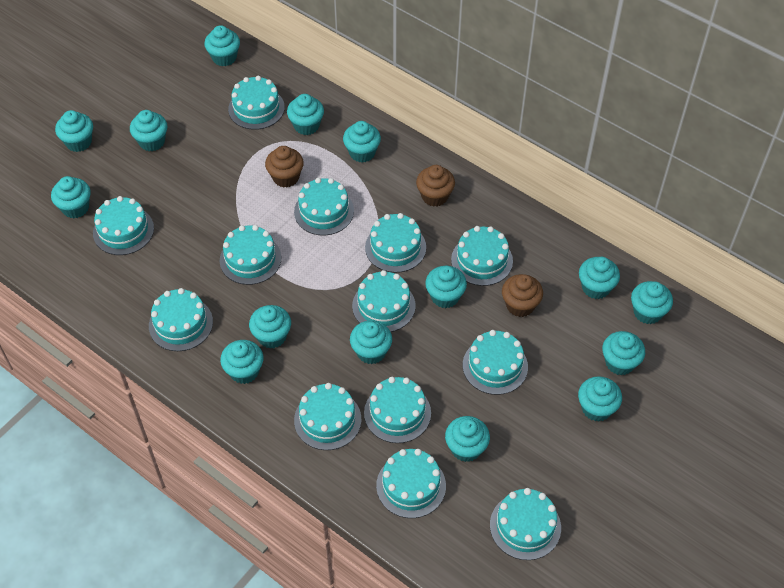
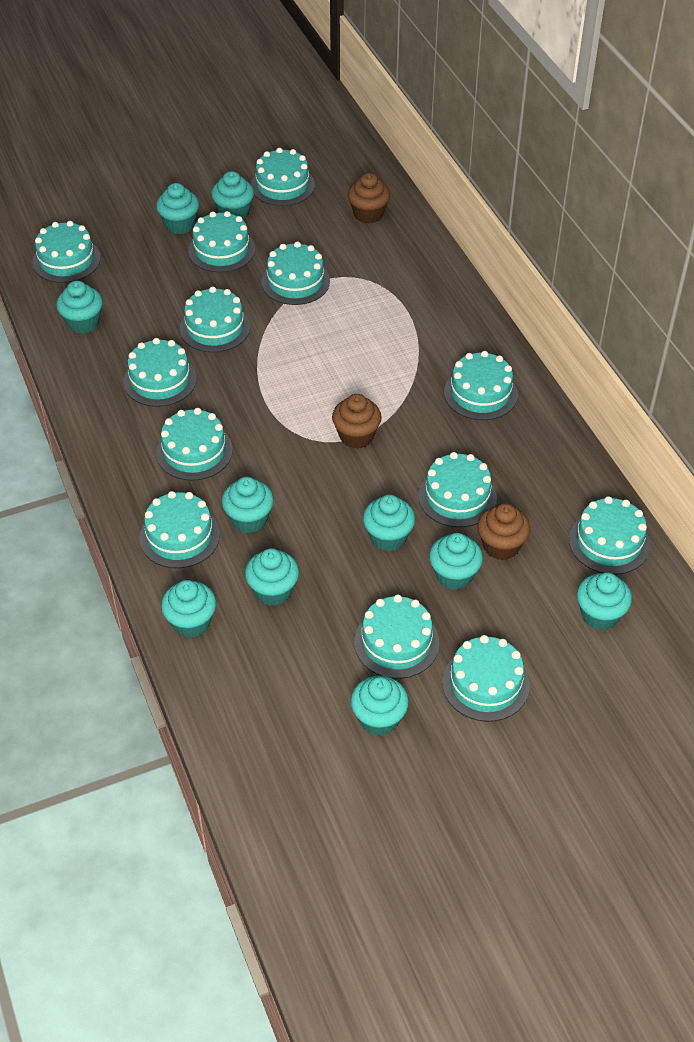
turquoise cupcake: 15 -> 10

